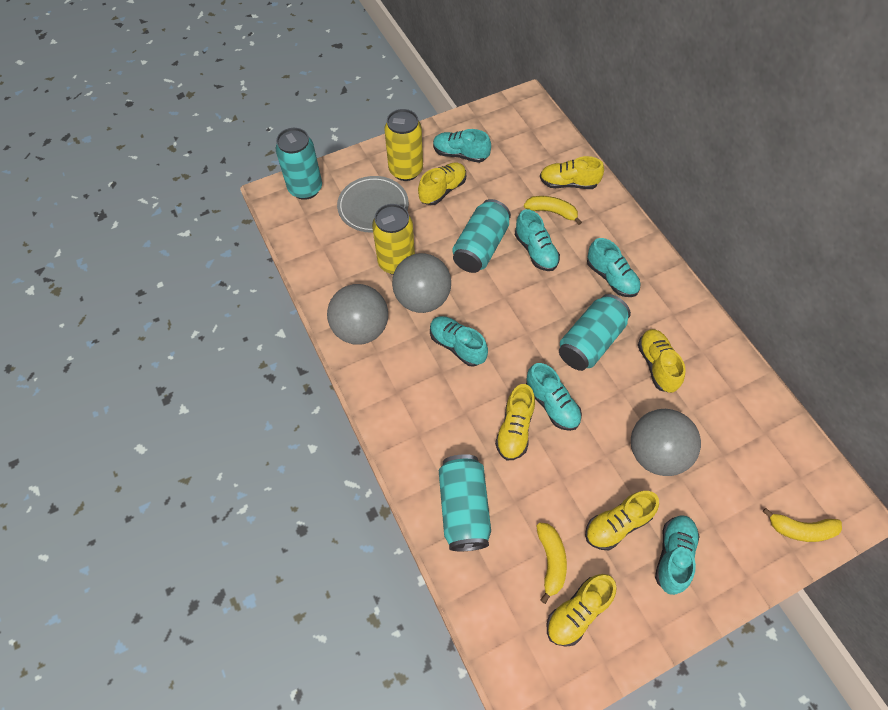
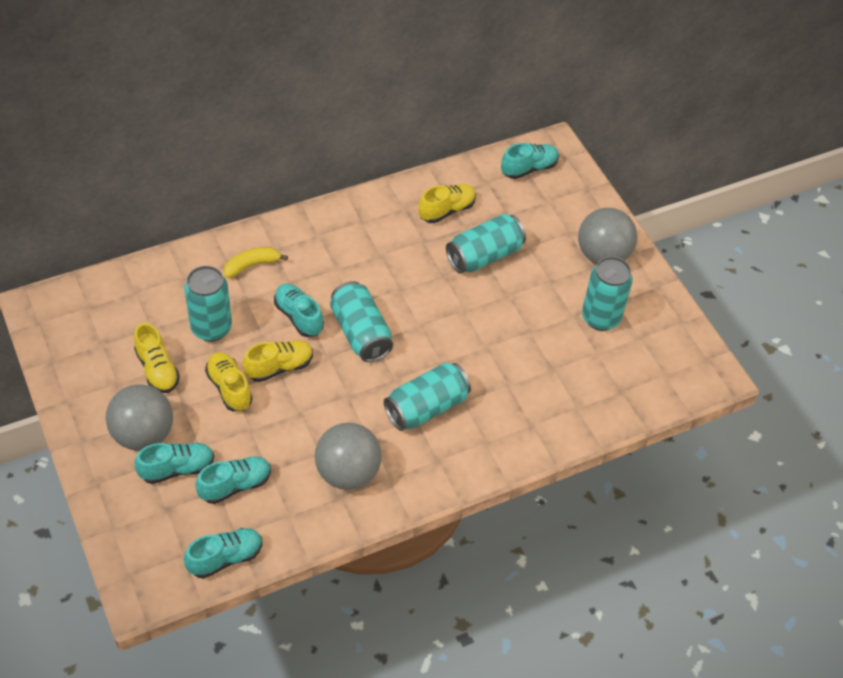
grey plate: 1 -> 0
turquoise can: 4 -> 5
turquoise shoe: 6 -> 5
yellow banana: 3 -> 1
yellow can: 2 -> 0
yellow shoe: 6 -> 4

